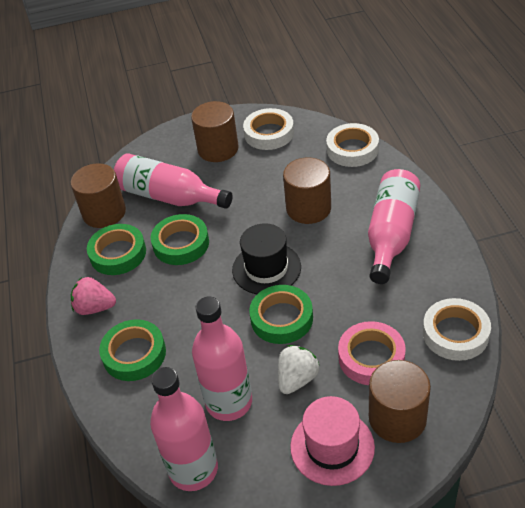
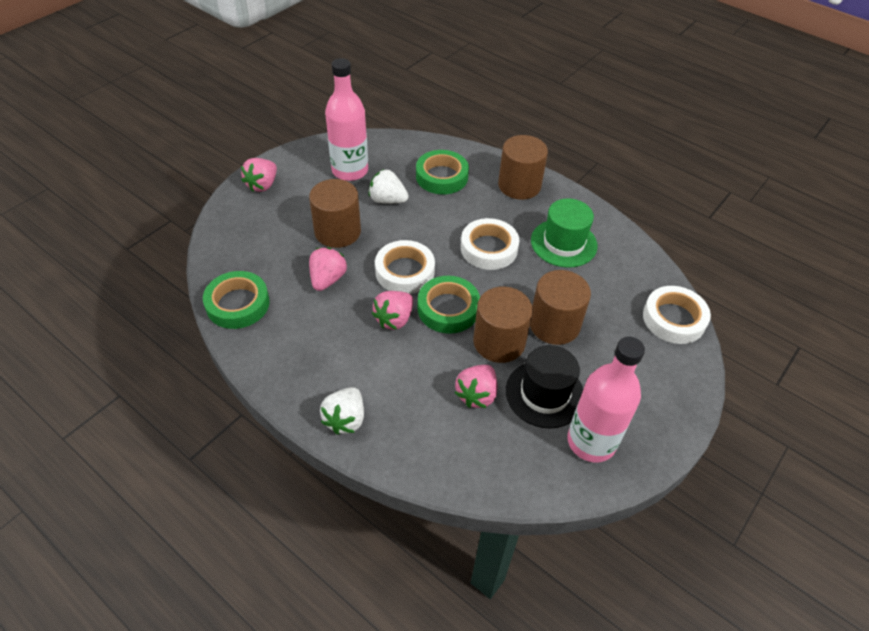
green hat: 0 -> 1
green tape: 4 -> 3
pink bottle: 4 -> 2
pink hat: 1 -> 0
pink strawberry: 1 -> 4
pink tape: 1 -> 0
white strawberry: 1 -> 2

